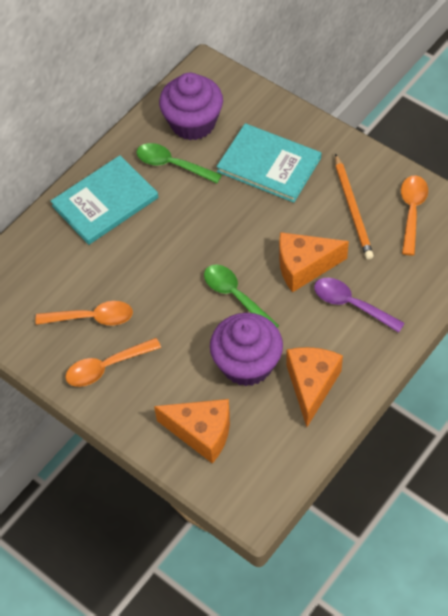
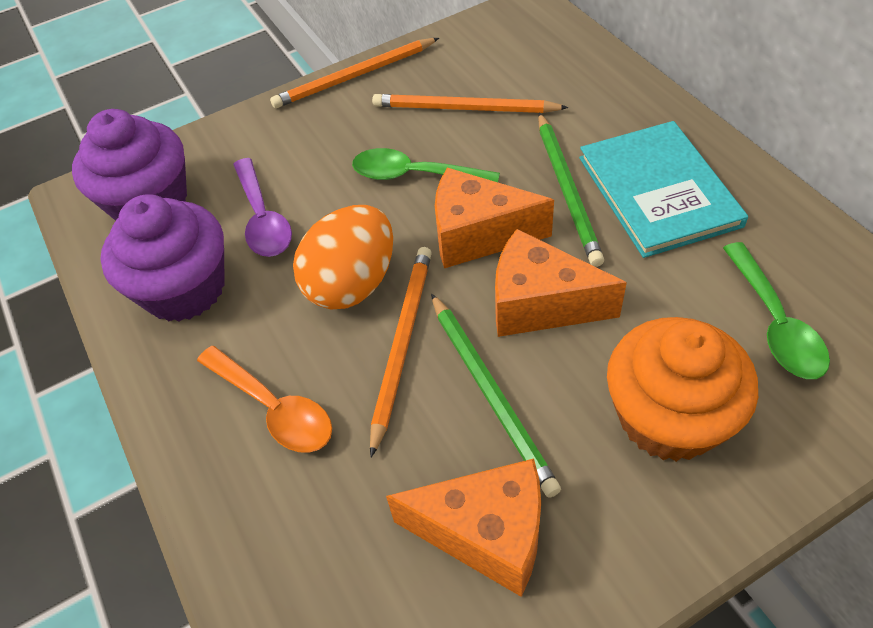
green pencil: 0 -> 2
orange cupcake: 0 -> 1
orange egg: 0 -> 1
orange pencil: 1 -> 3
orange spoon: 3 -> 1
turquoise book: 2 -> 1

